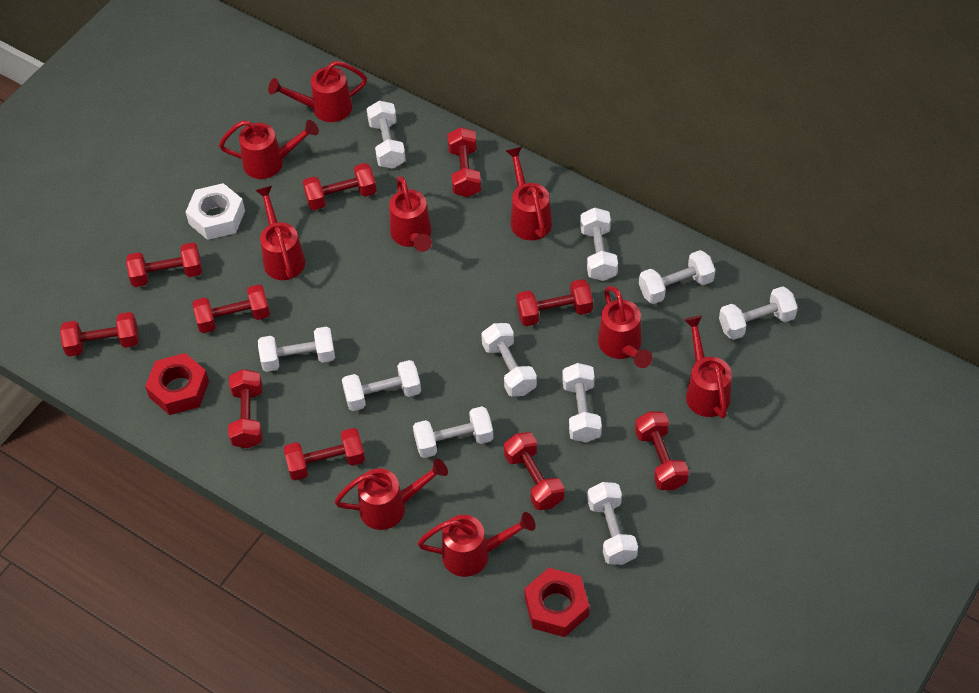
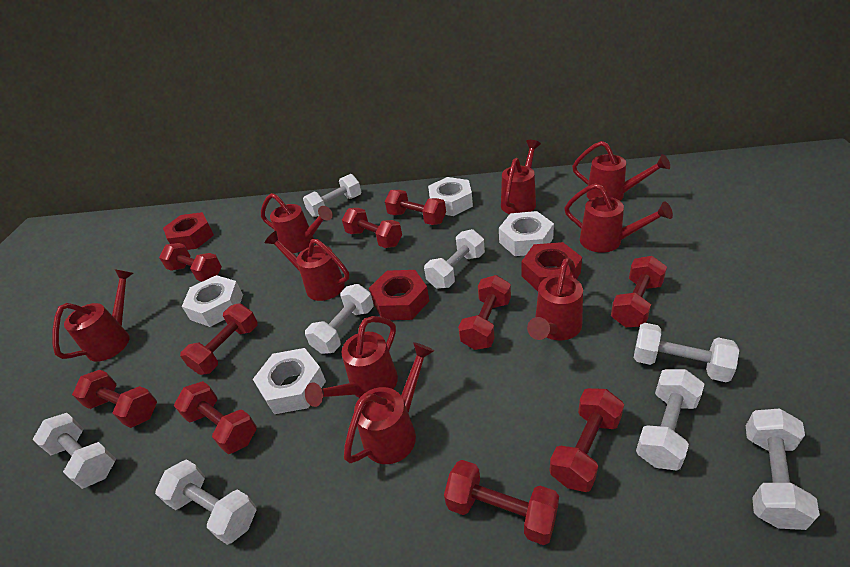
red nut: 2 -> 3
white dumbbell: 10 -> 8
white nut: 1 -> 4

